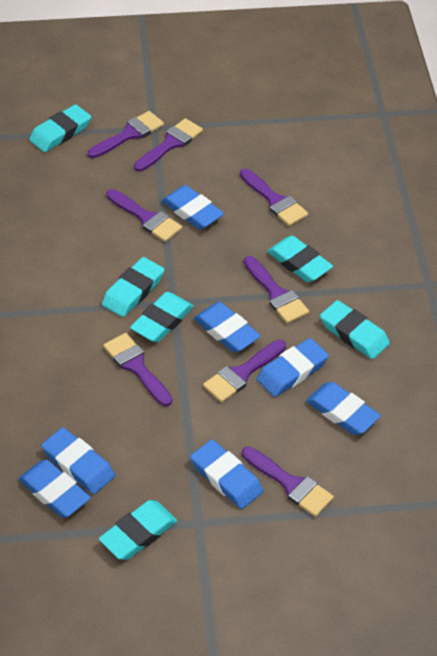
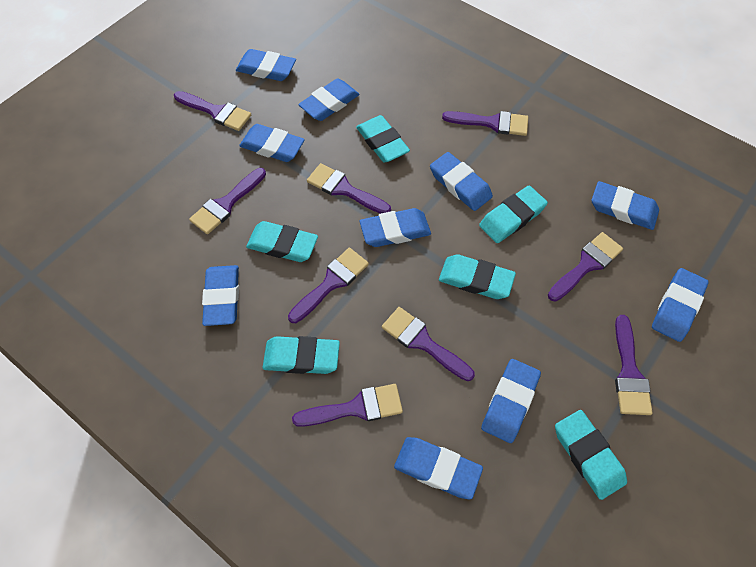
blue eraser: 7 -> 10
purple brush: 8 -> 9

